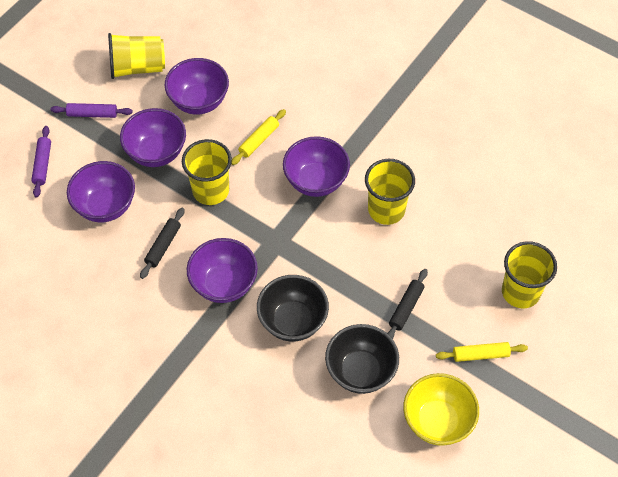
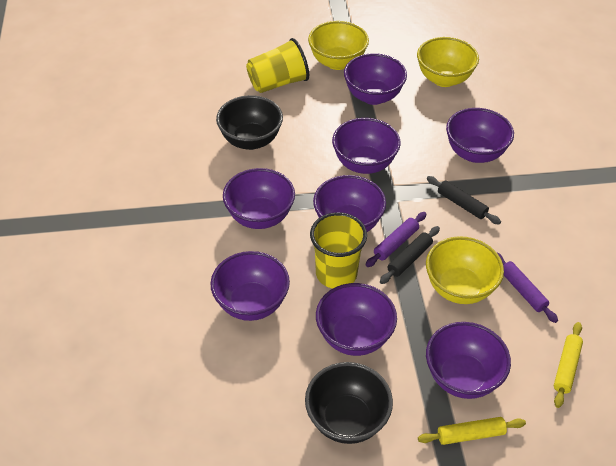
purple bowl: 5 -> 8
yellow bowl: 1 -> 3
yellow cup: 4 -> 2

